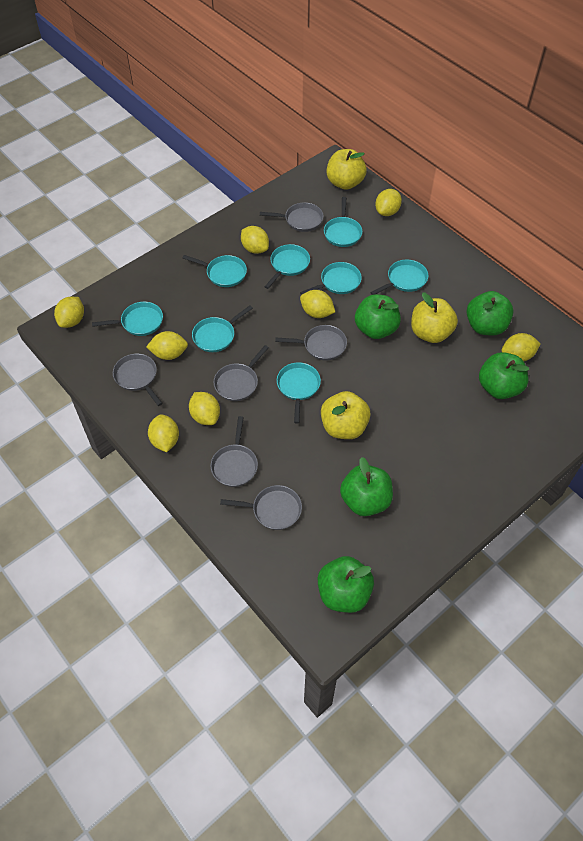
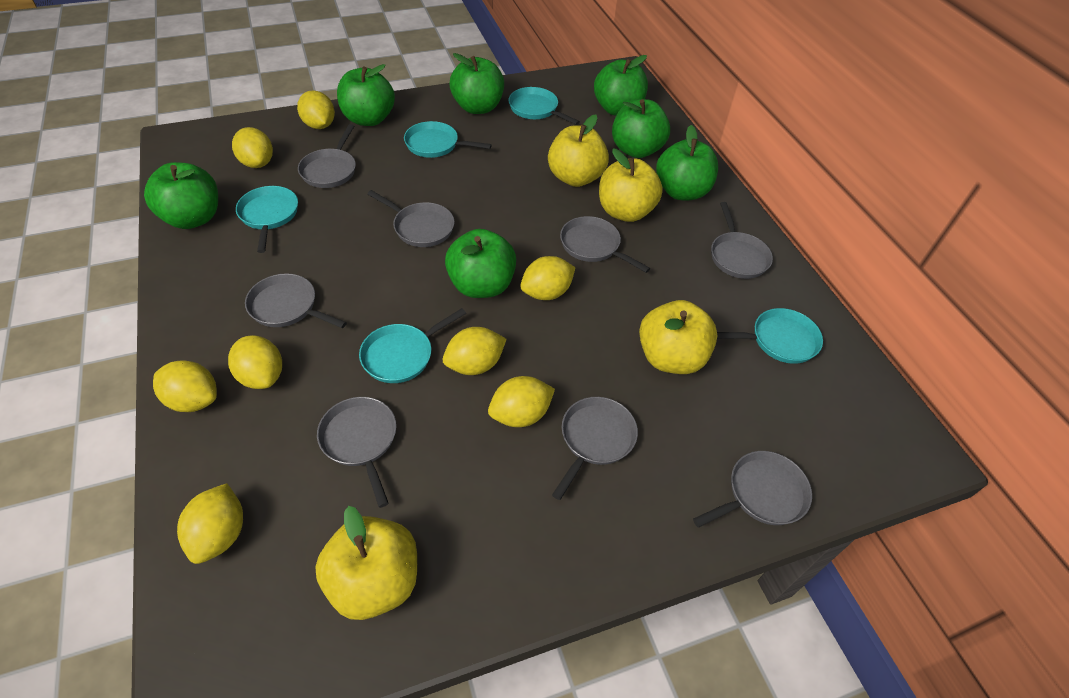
green apple: 5 -> 7
grey pan: 6 -> 8
turquoise pan: 8 -> 5
yellow apple: 3 -> 4

